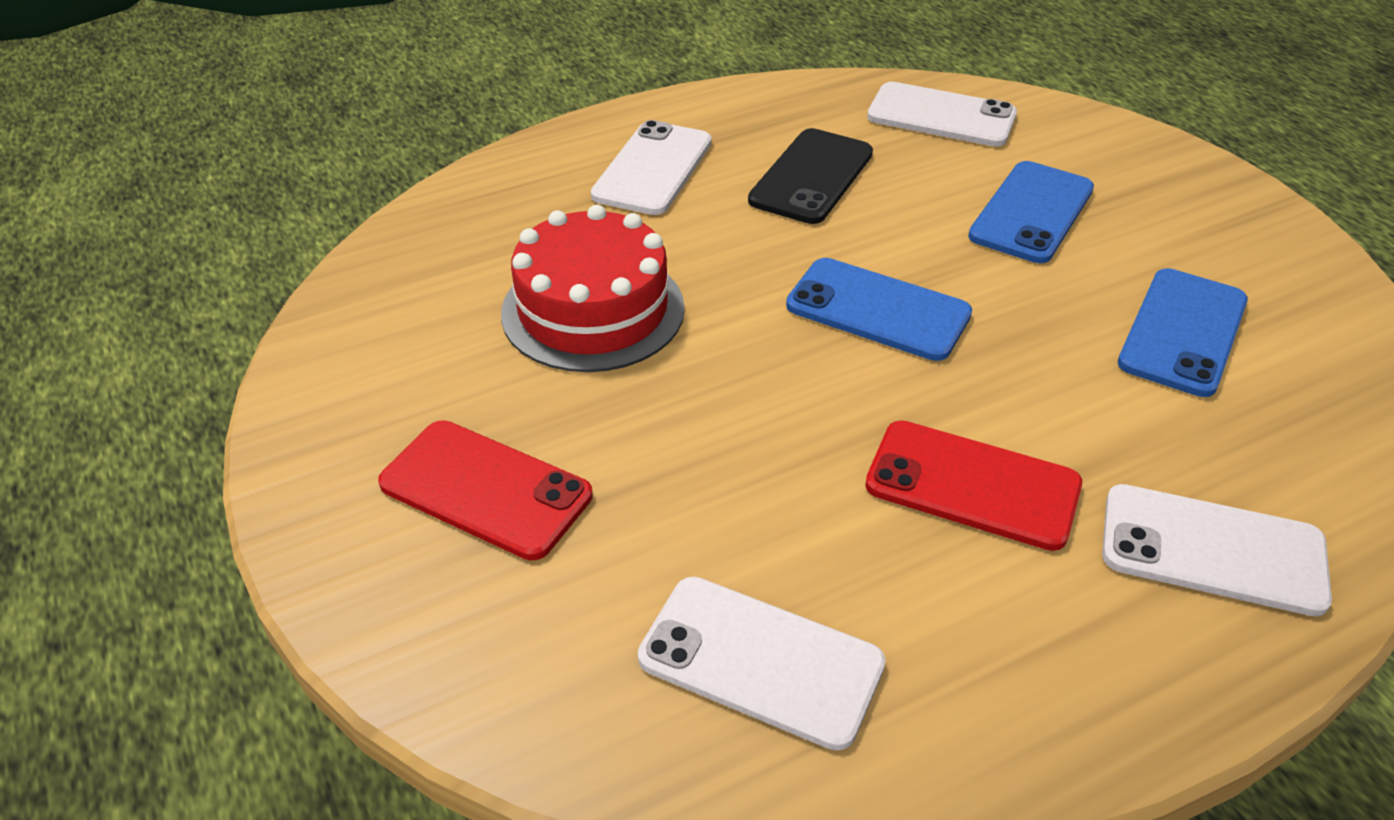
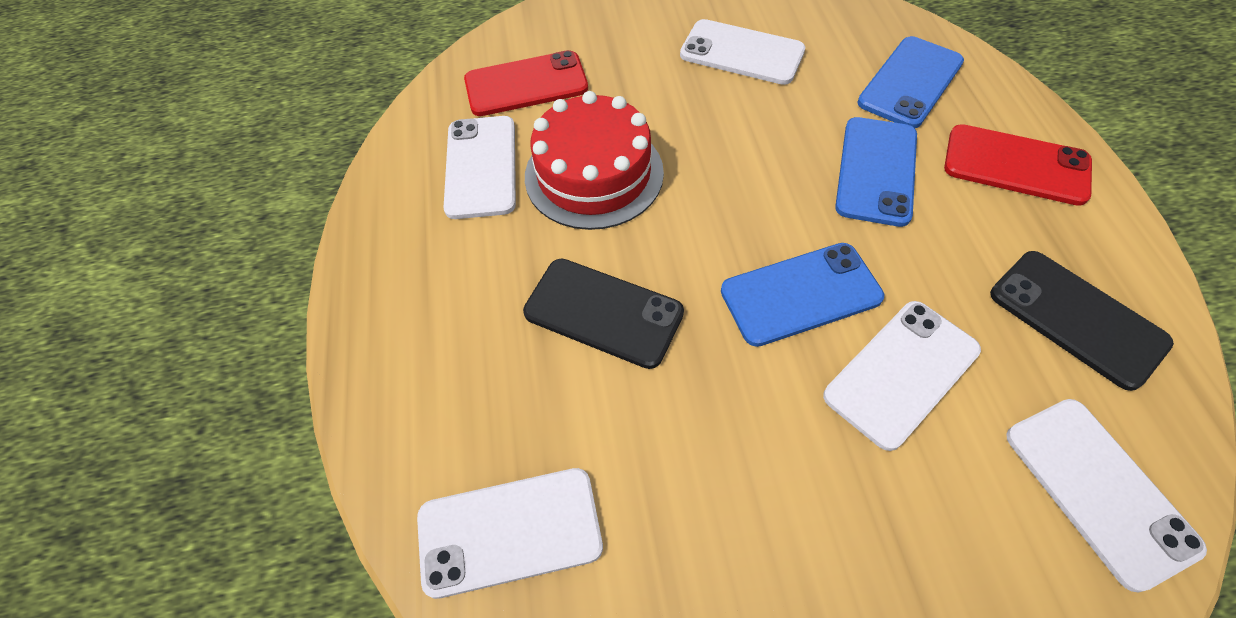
black phone: 1 -> 2
white phone: 4 -> 5

